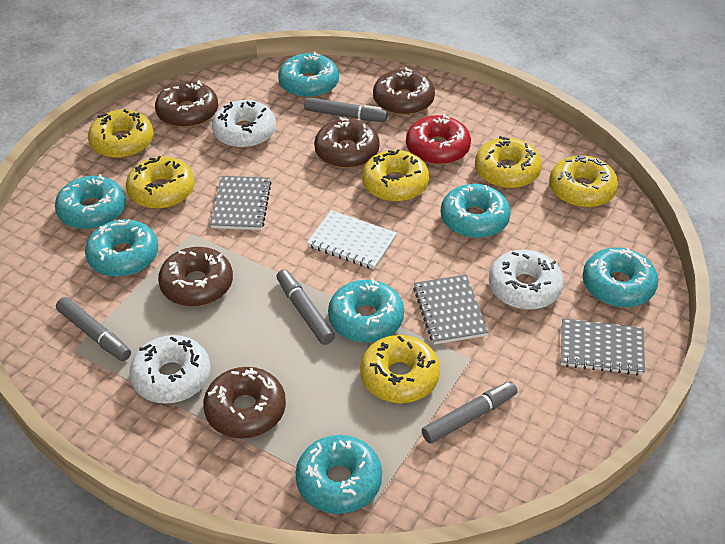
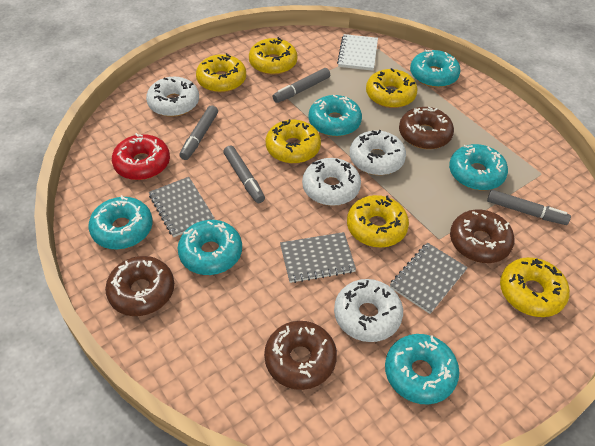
brown donut: 5 -> 4
turquoise donut: 7 -> 6
white donut: 3 -> 4

